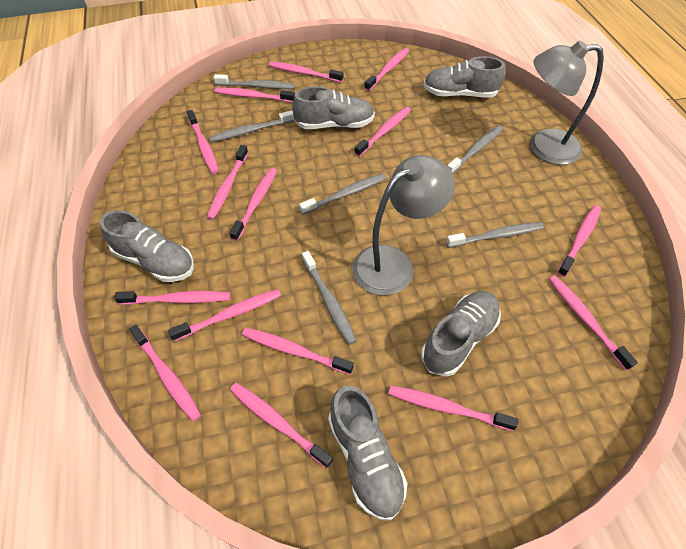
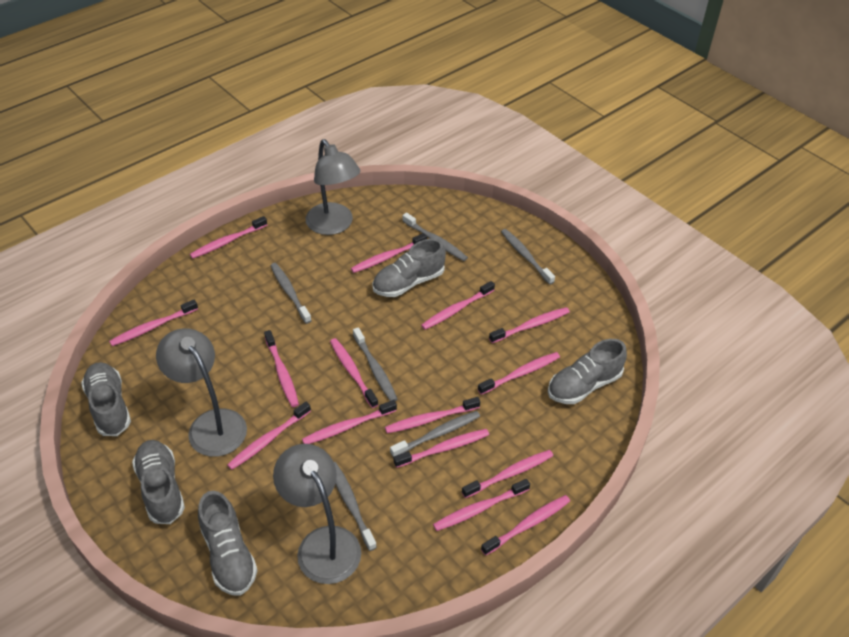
grey lamp: 2 -> 3

